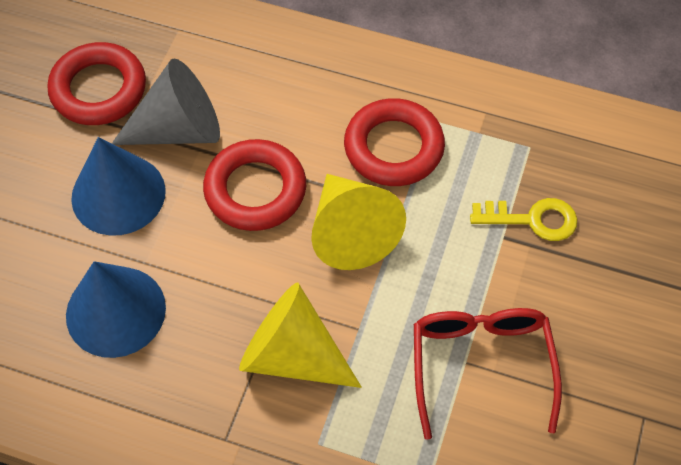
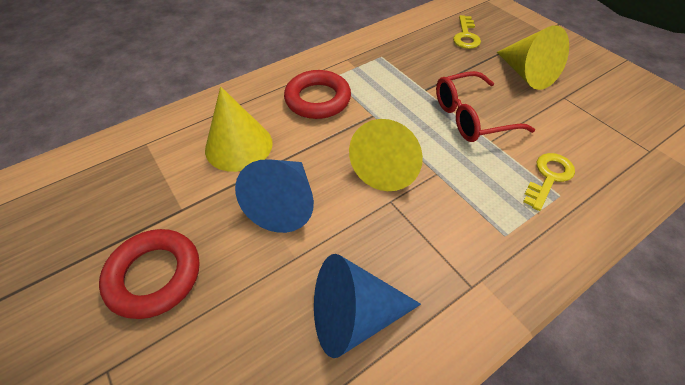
grey cone: 1 -> 0
red ring: 3 -> 2
yellow cone: 2 -> 3
yellow key: 1 -> 2

